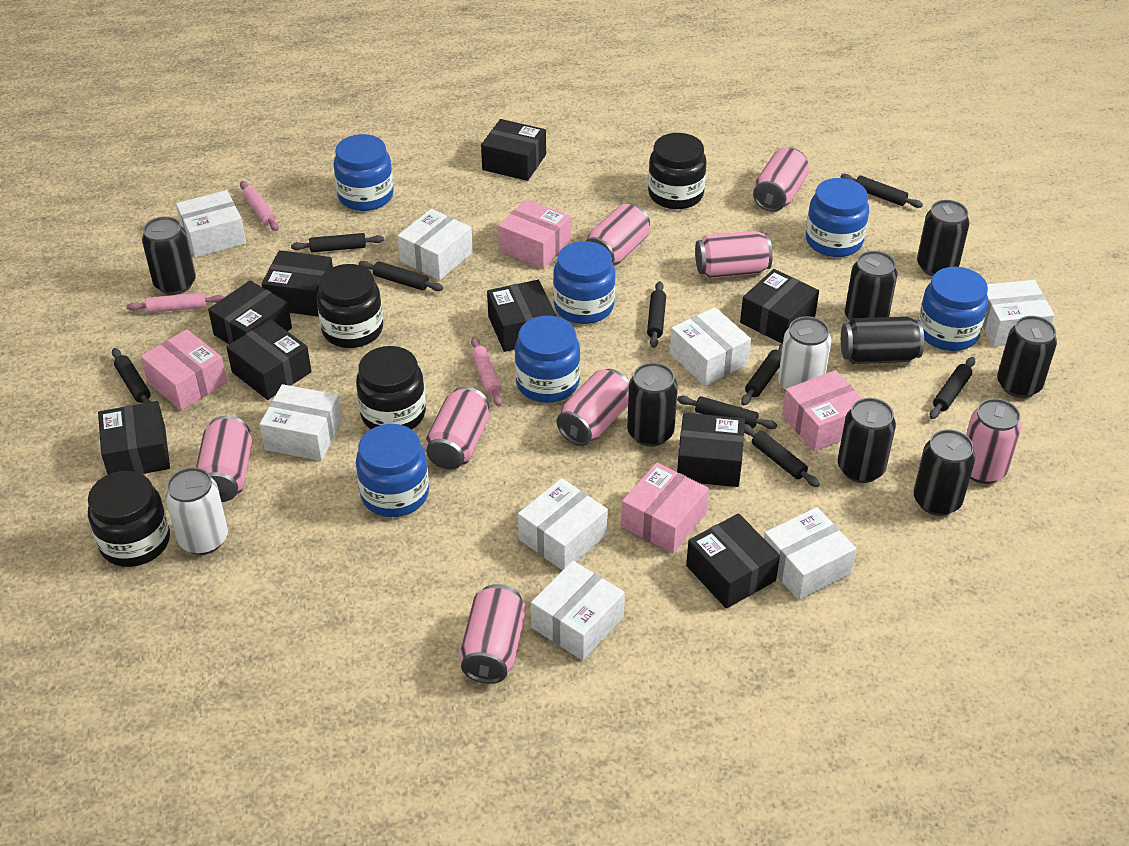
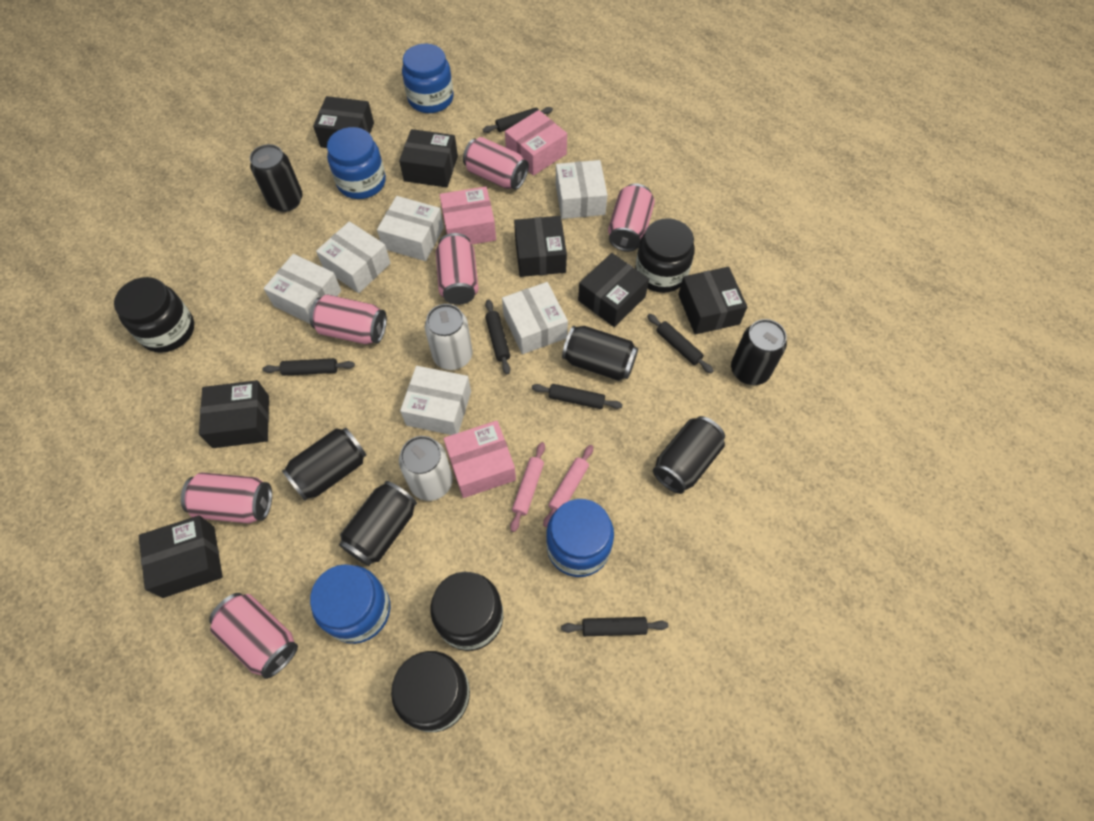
black box: 9 -> 7
black can: 8 -> 6
black rolling pin: 9 -> 6
blue jar: 6 -> 4
pink box: 4 -> 3
pink can: 8 -> 6
pink rolling pin: 3 -> 2
white box: 8 -> 6

